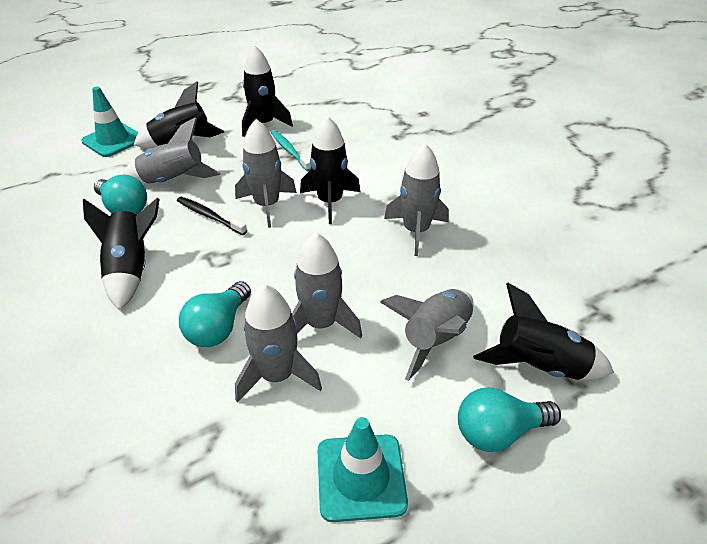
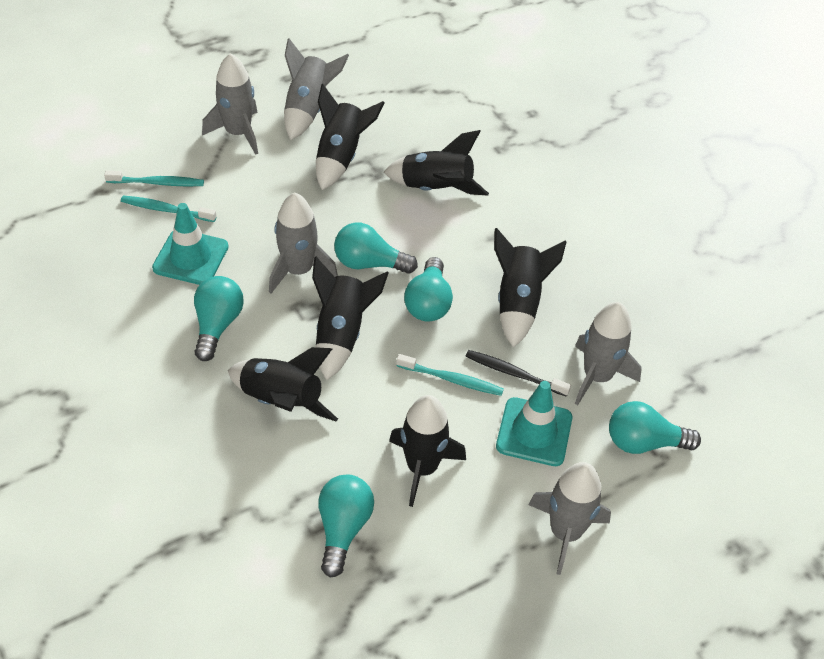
black rocket: 5 -> 6
grey rocket: 6 -> 5
turquoise light bulb: 3 -> 5
turquoise toothbrush: 1 -> 3

